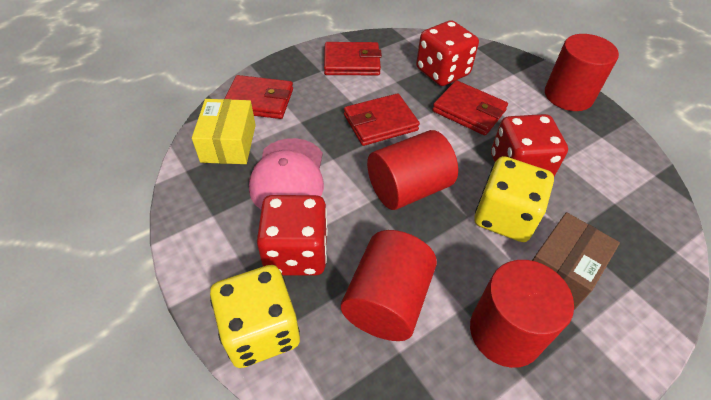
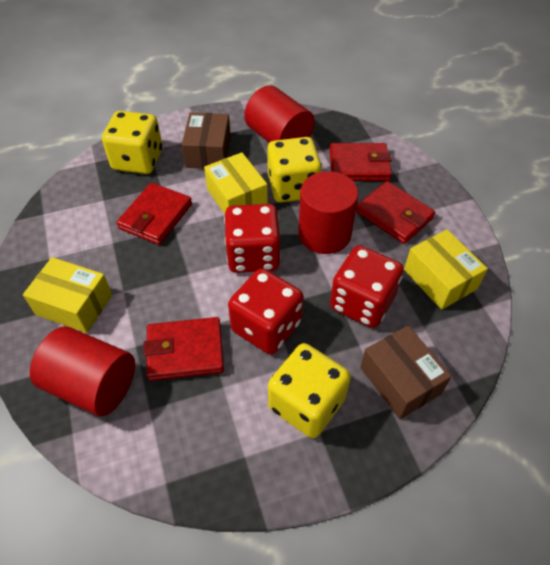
brown box: 1 -> 2
pink cap: 1 -> 0
red cylinder: 4 -> 3
yellow box: 1 -> 3
yellow dice: 2 -> 3

